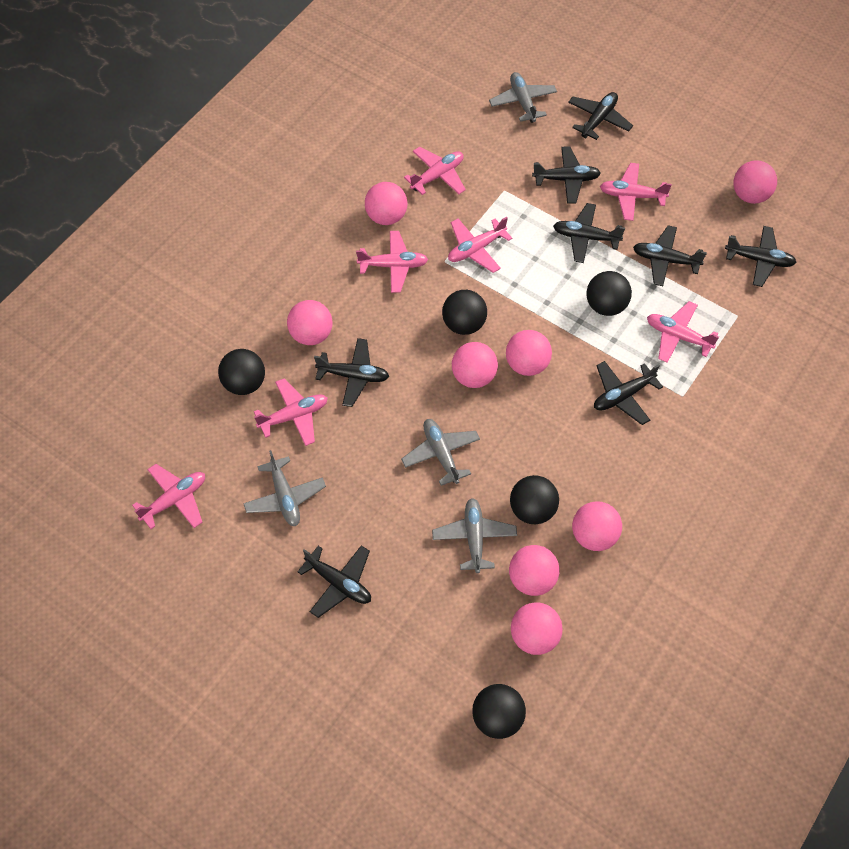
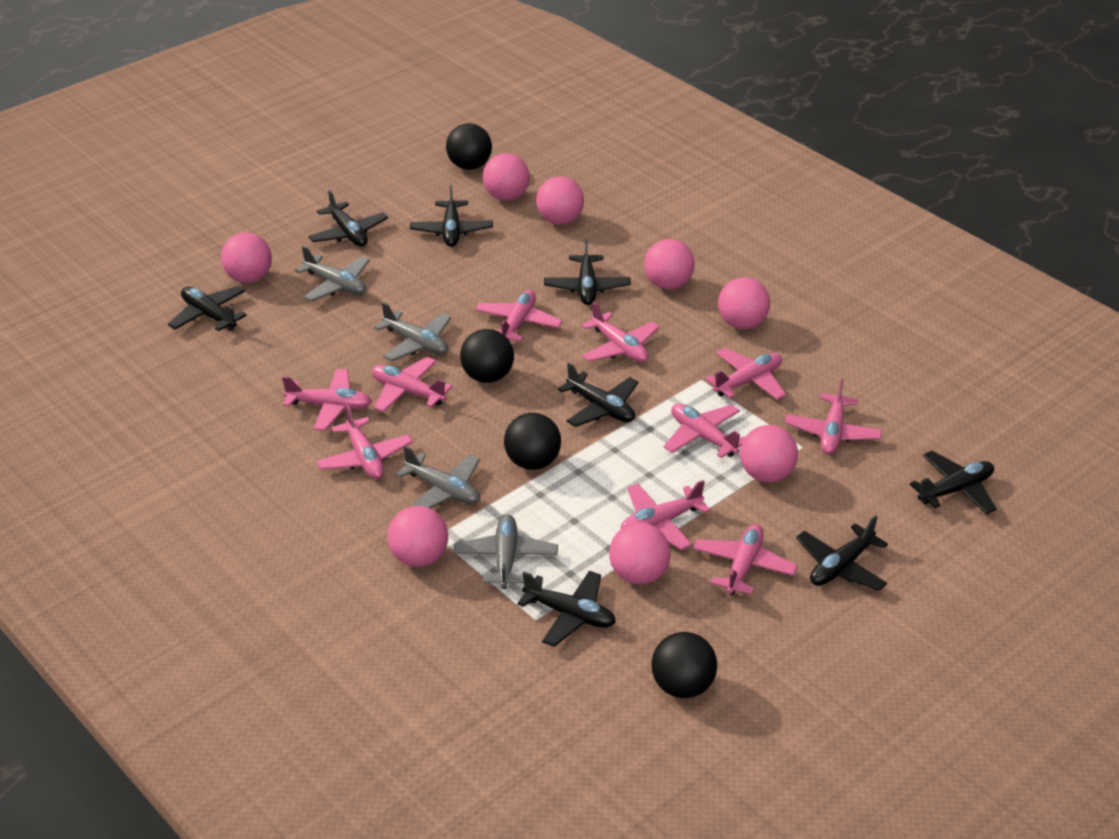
black ball: 5 -> 4
pink plane: 7 -> 10

